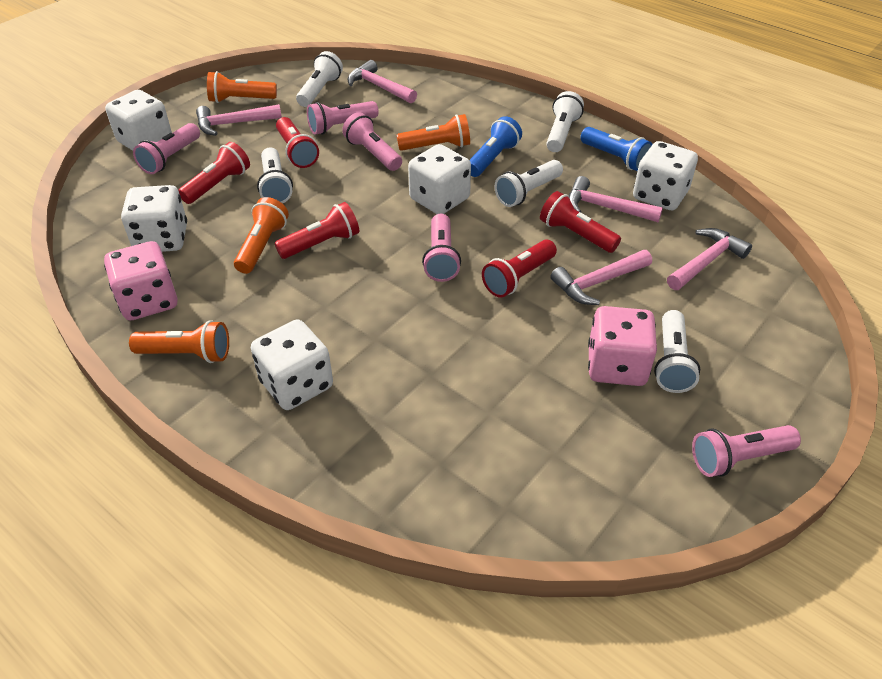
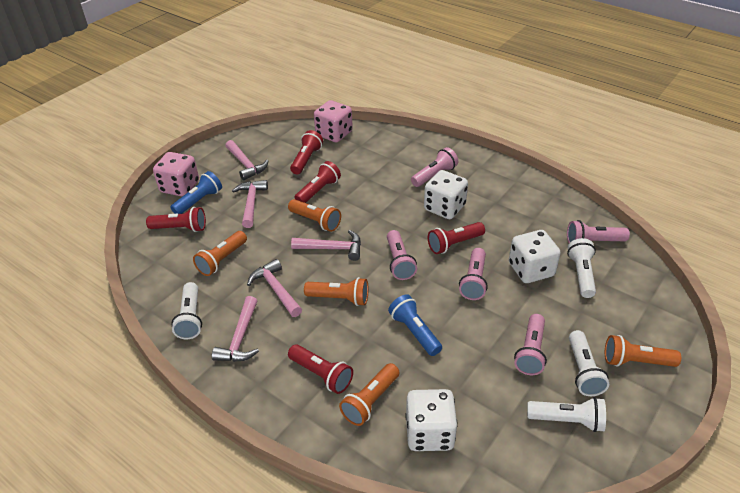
orange flashlight: 4 -> 5
white dice: 5 -> 3
white flashlight: 5 -> 4

